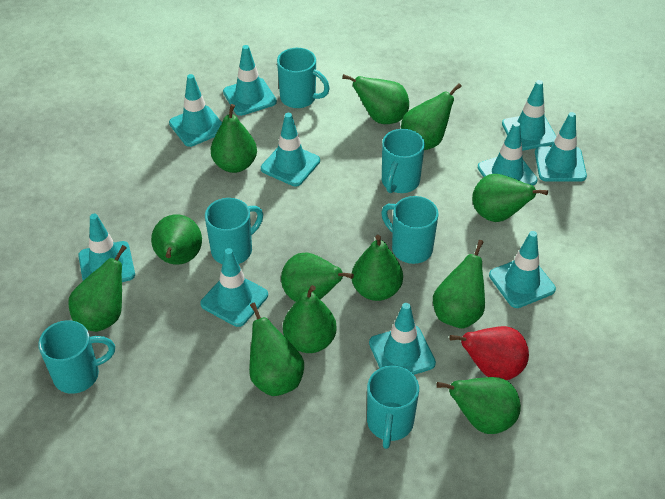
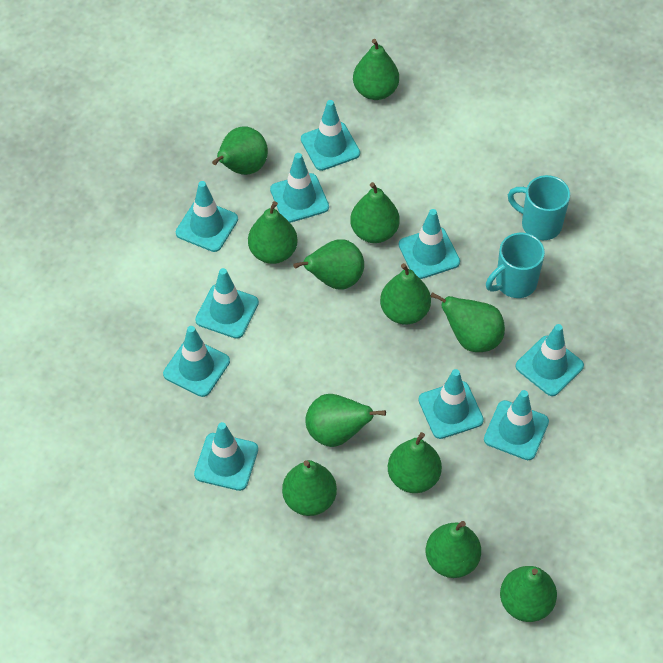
red pear: 1 -> 0
turquoise mug: 6 -> 2

